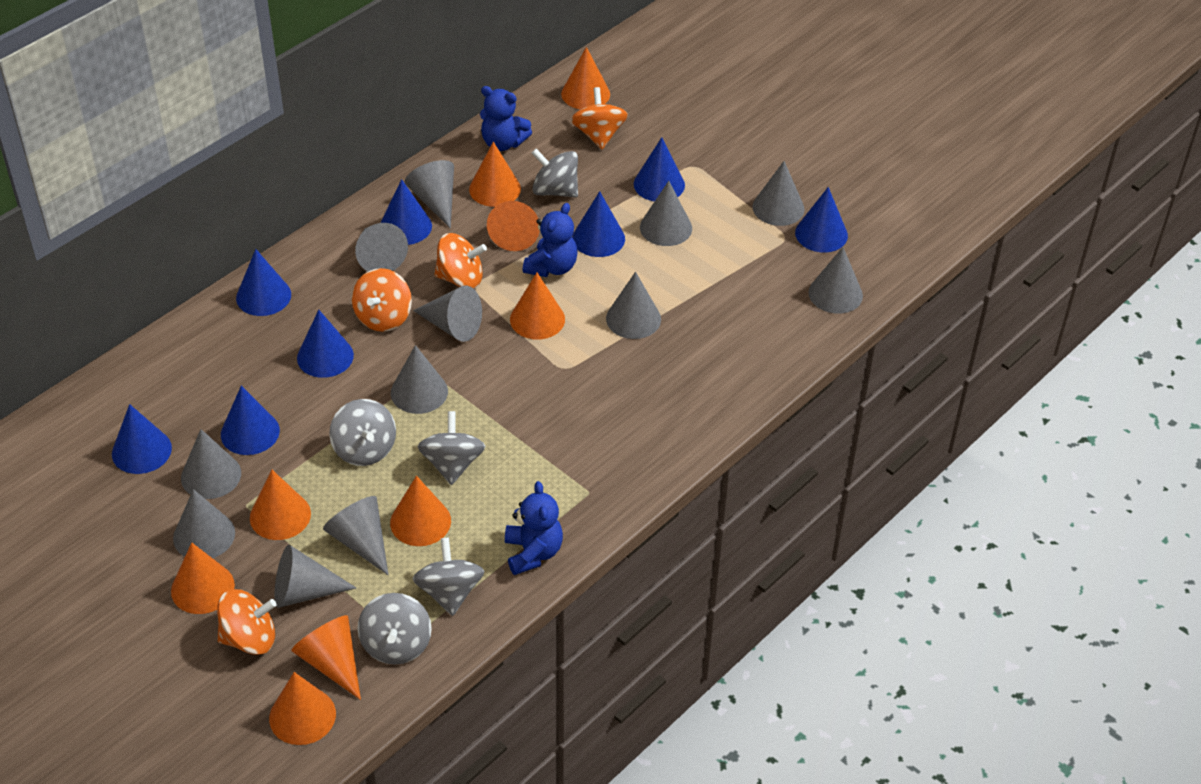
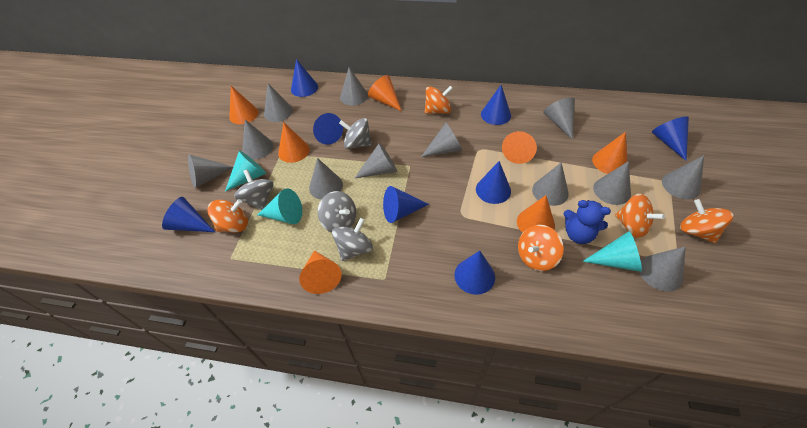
blue teddy bear: 3 -> 1
grey spinning top: 5 -> 4
orange cone: 9 -> 7
orange spinning top: 4 -> 5
turquoise cone: 0 -> 3

